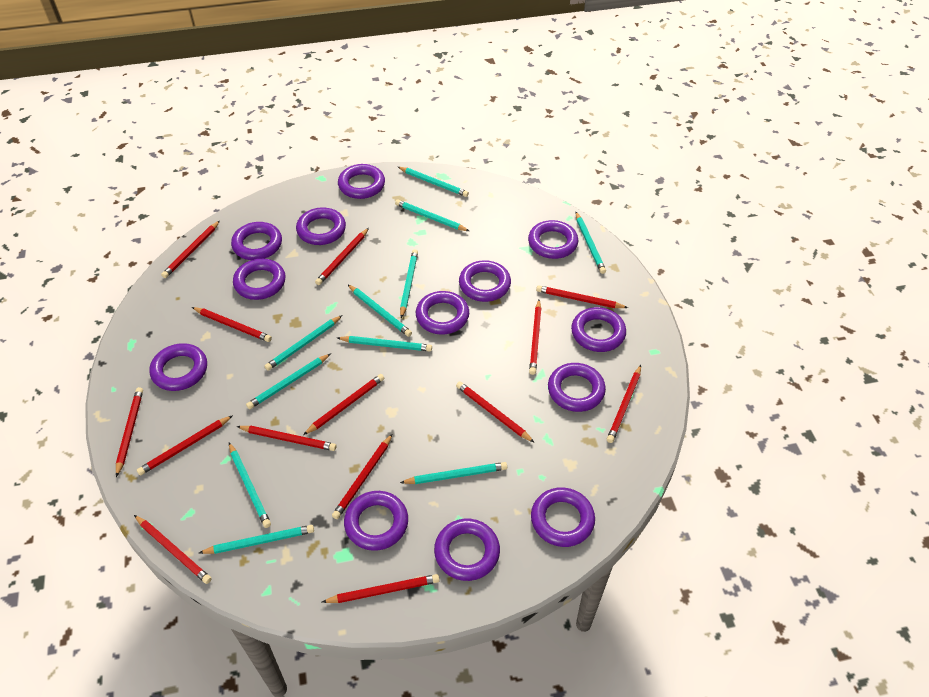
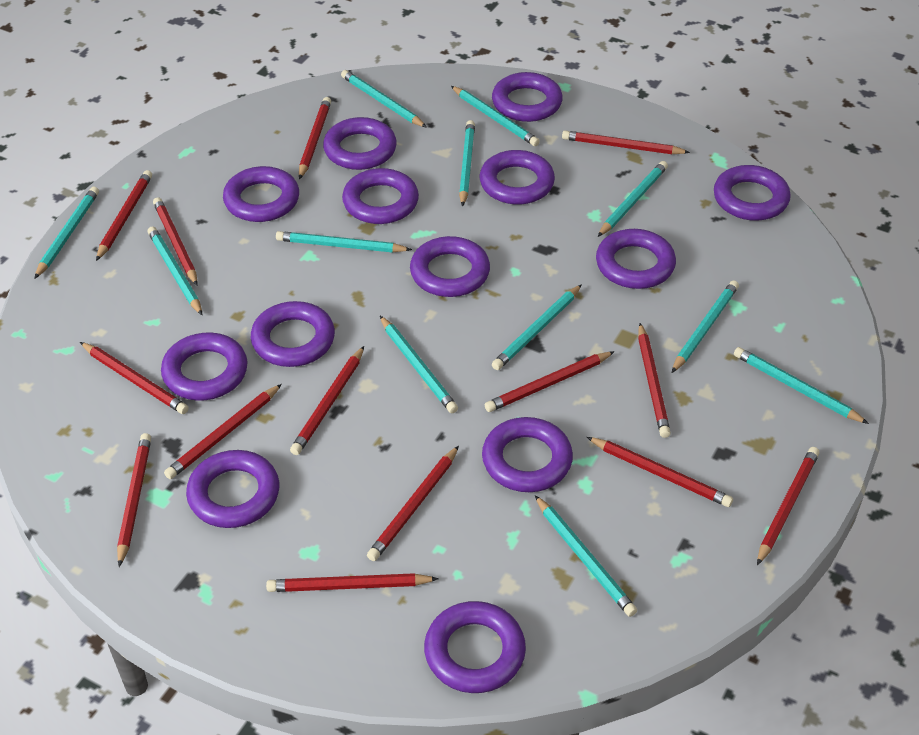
turquoise pencil: 11 -> 12

